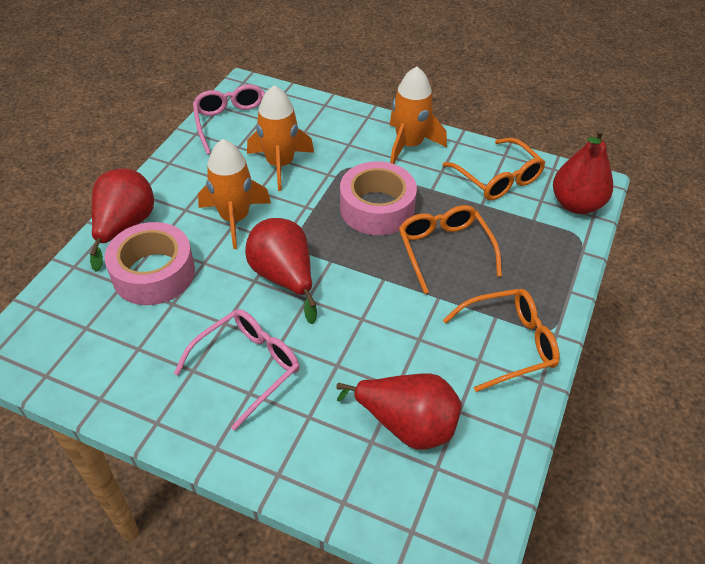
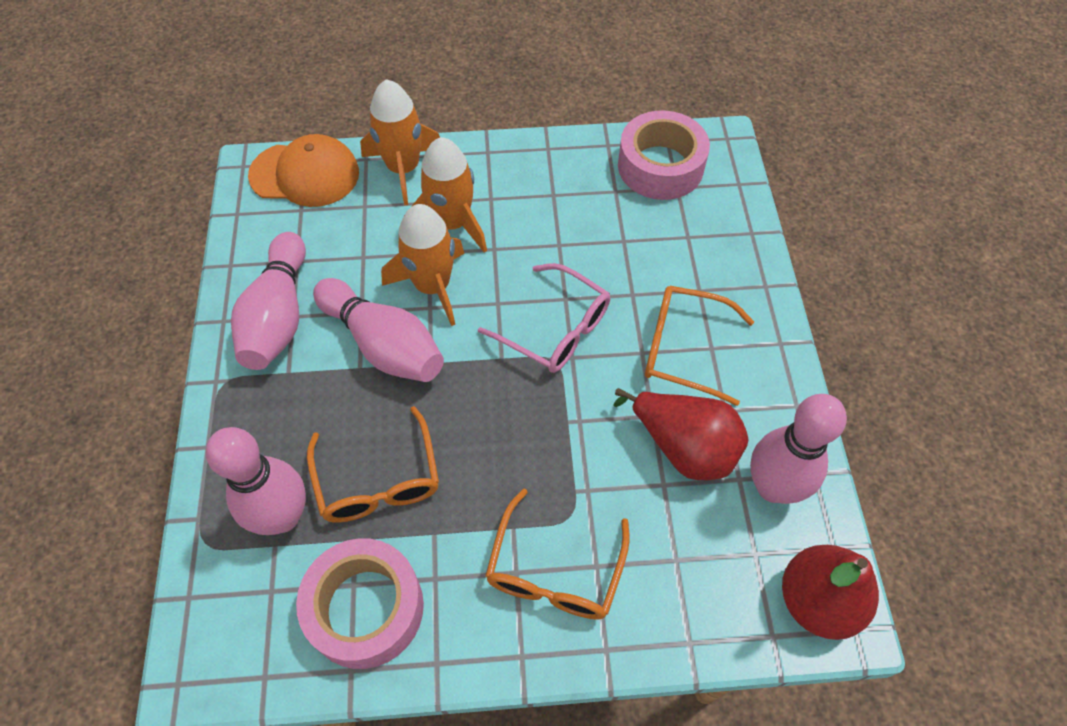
orange cap: 0 -> 1
pink bowling pin: 0 -> 4
pink glasses: 2 -> 1
red pear: 4 -> 2

